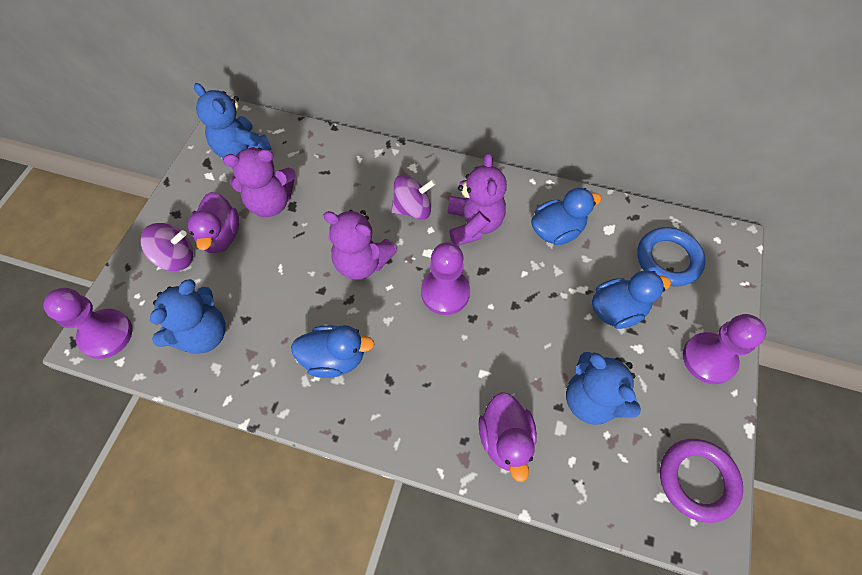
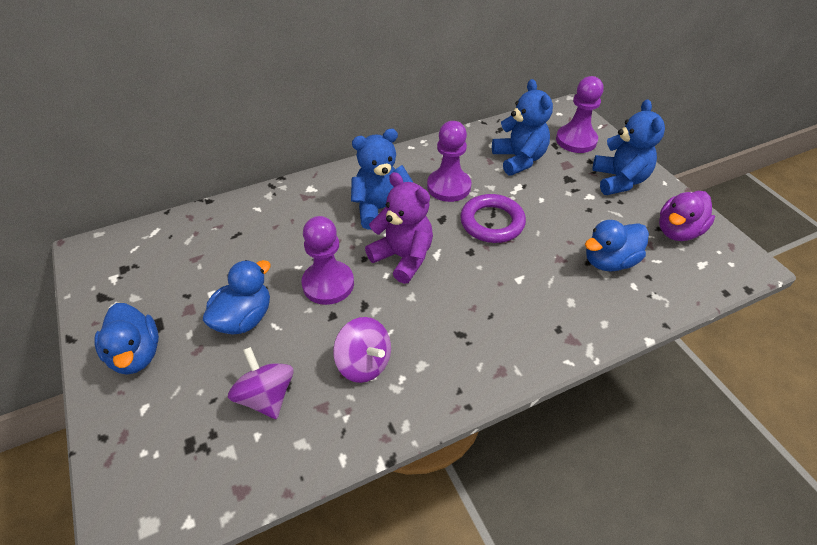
blue ring: 1 -> 0
purple duck: 2 -> 1
purple teddy bear: 3 -> 1

